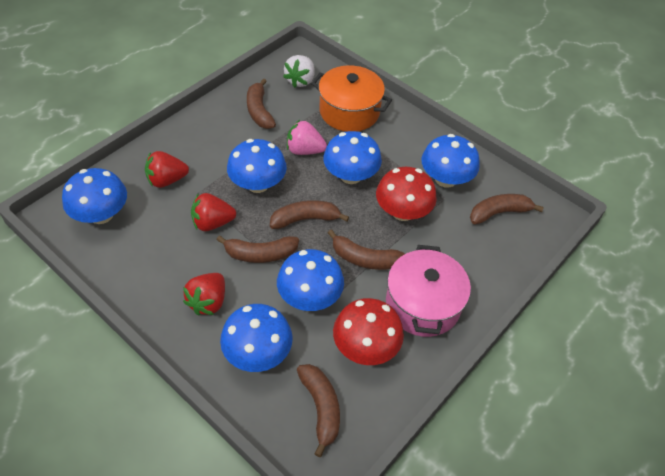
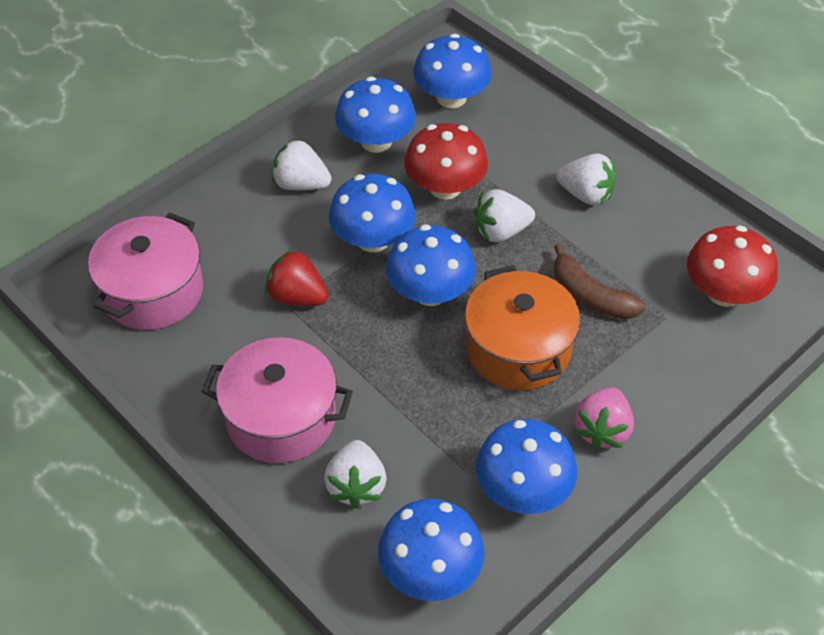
brown banana: 6 -> 1
pink pot: 1 -> 2
red strawberry: 3 -> 1
white strawberry: 1 -> 4

